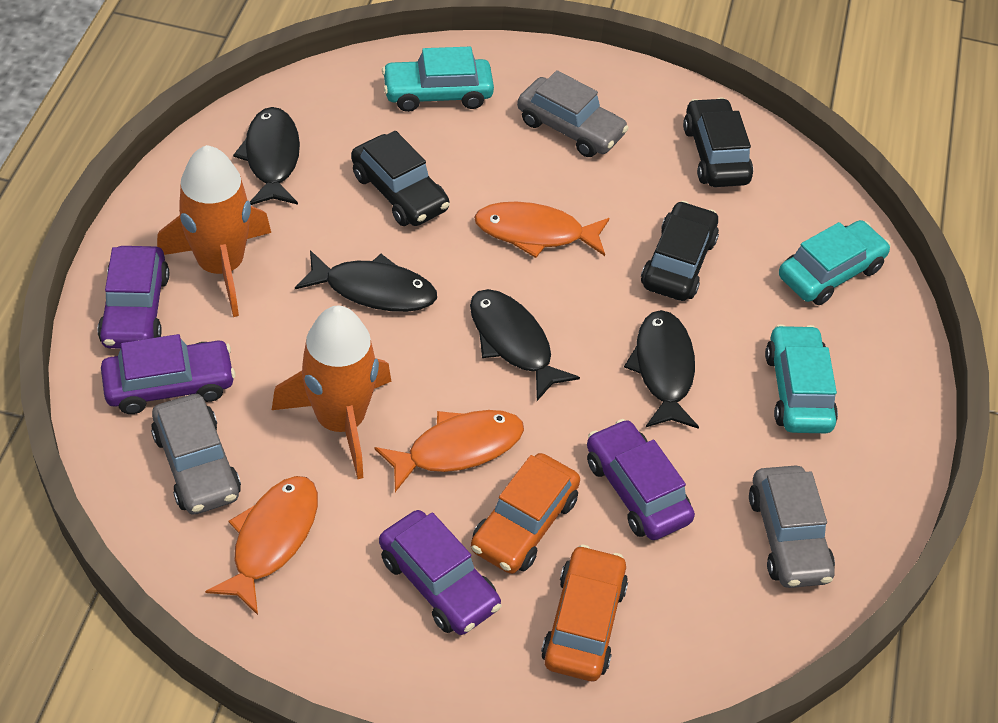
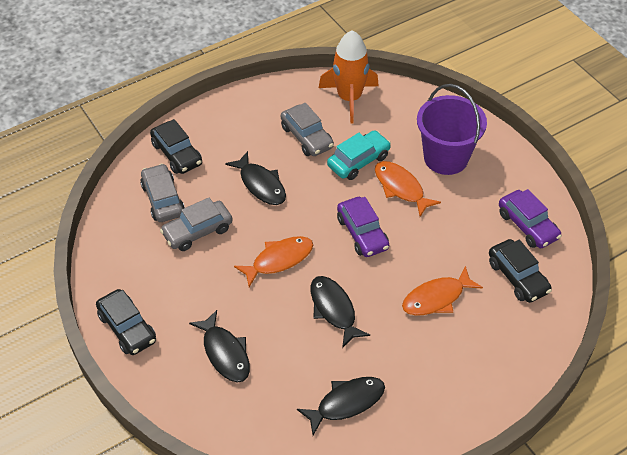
orange car: 2 -> 0
orange rocket: 2 -> 1
purple bucket: 0 -> 1
purple car: 4 -> 2
turquoise car: 3 -> 1

